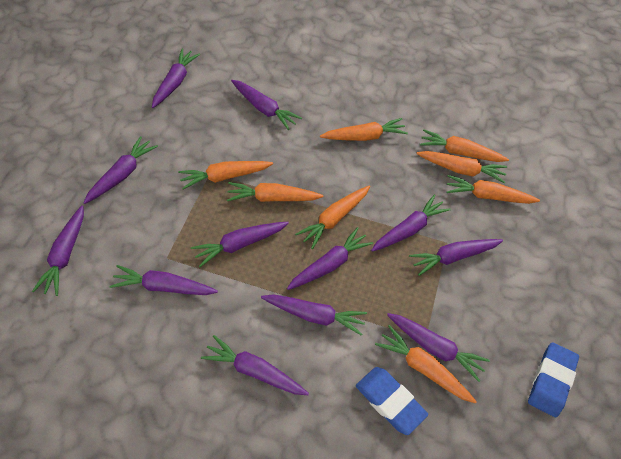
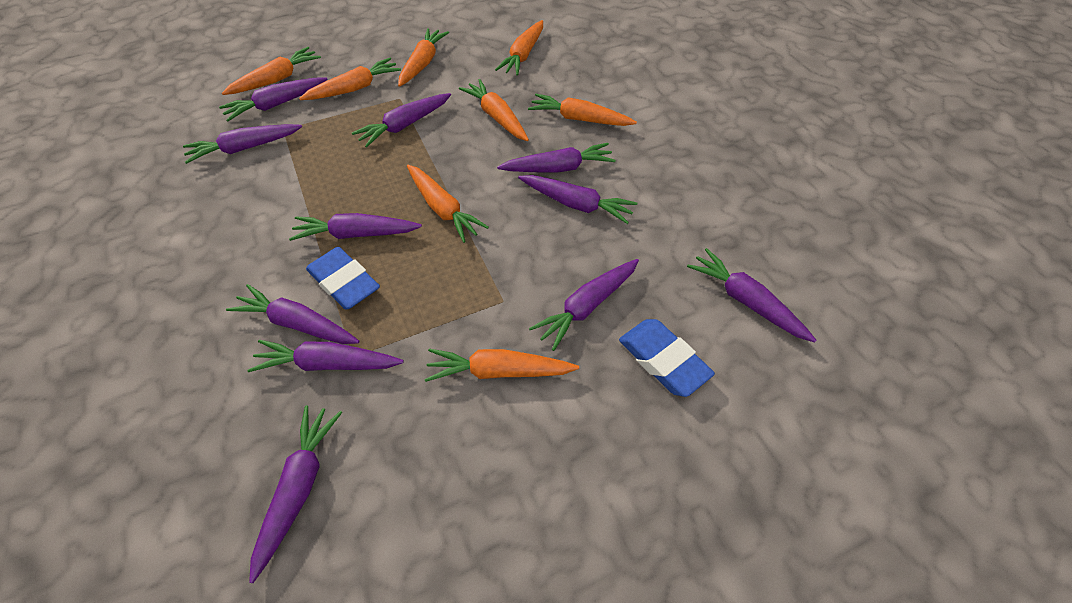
purple carrot: 12 -> 11

